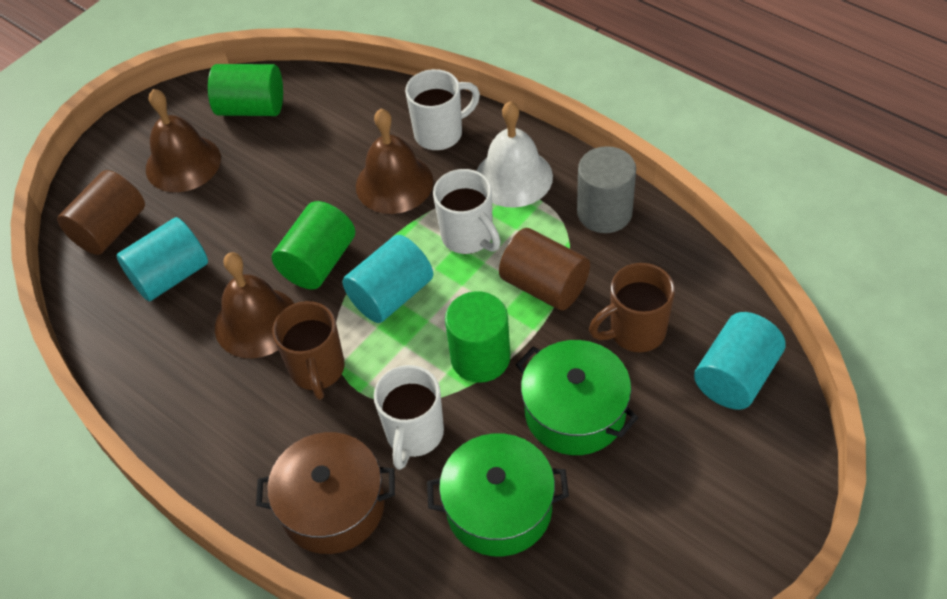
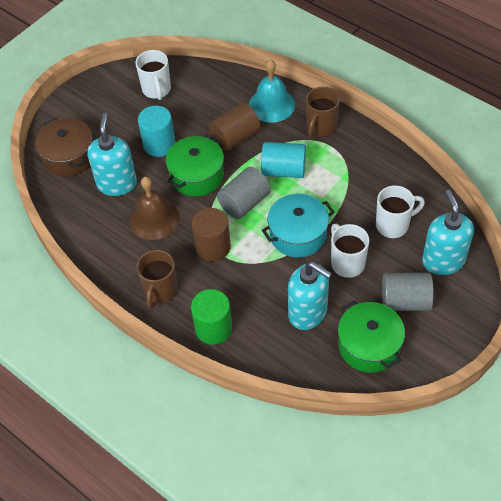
brown bell: 3 -> 1
green cylinder: 3 -> 1
grey cylinder: 1 -> 2
turquoise bell: 0 -> 1
turquoise cylinder: 3 -> 2
turquoise pot: 0 -> 1
turquoise soap dispenser: 0 -> 3
white bell: 1 -> 0

